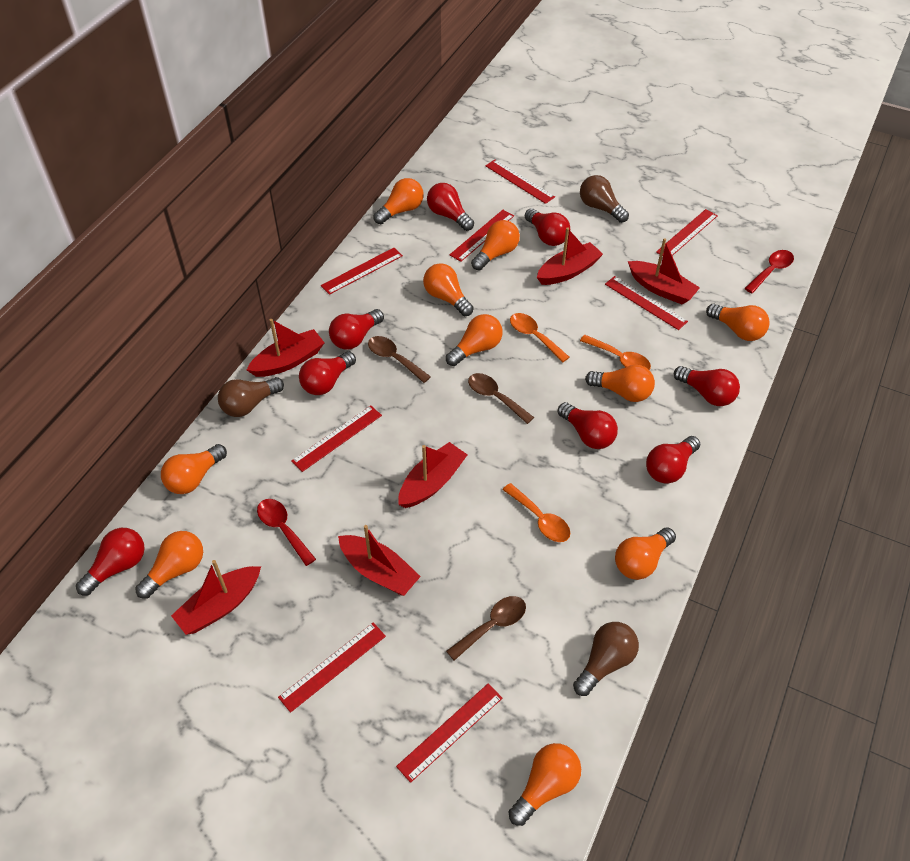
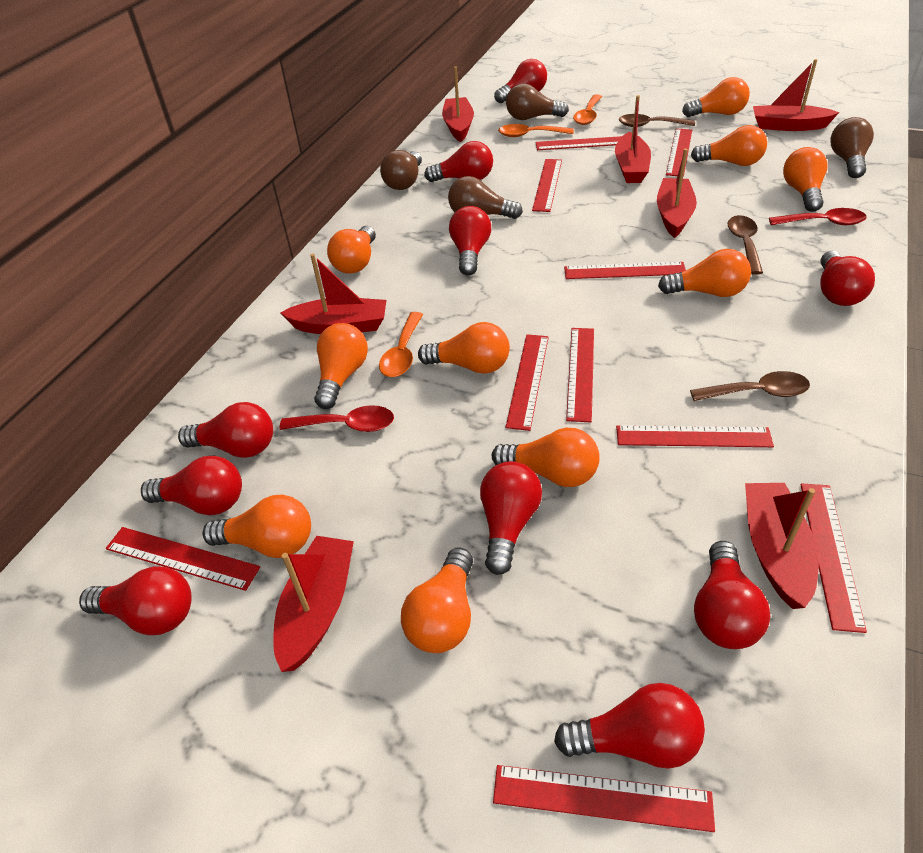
brown light bulb: 3 -> 4
red boat: 6 -> 7
red light bulb: 8 -> 10
red ruler: 8 -> 10

